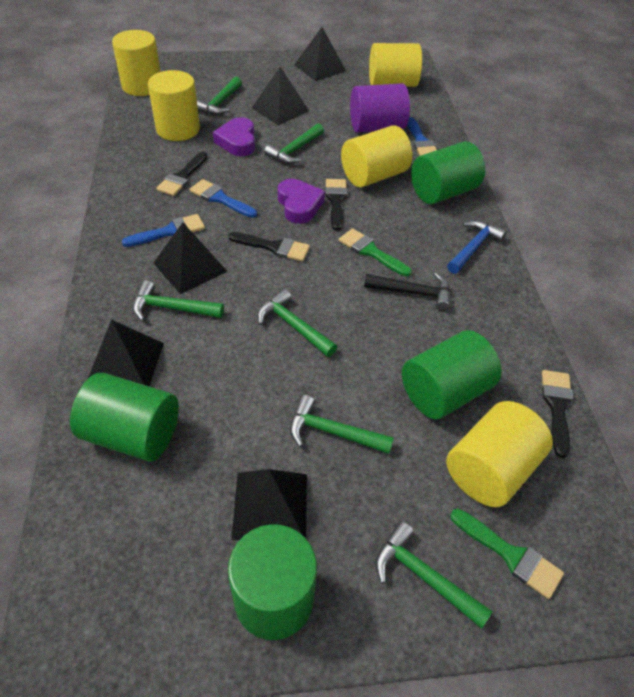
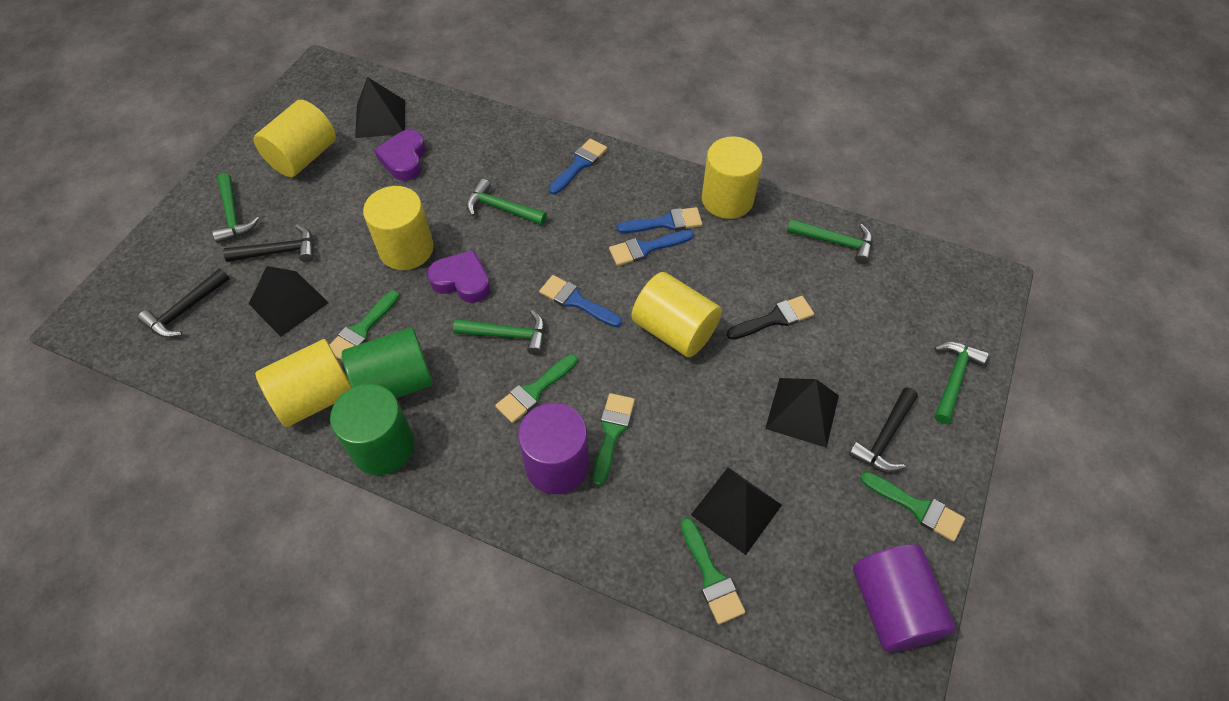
black brush: 4 -> 1
black hammer: 1 -> 3
black pyramid: 5 -> 4
blue brush: 3 -> 4
blue hammer: 1 -> 0
green brush: 2 -> 5
green cylinder: 4 -> 2
green hammer: 6 -> 5
purple cylinder: 1 -> 2

